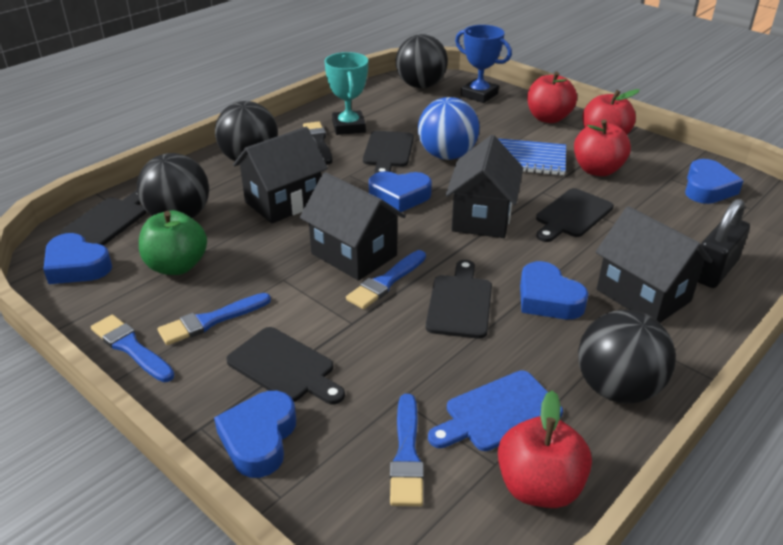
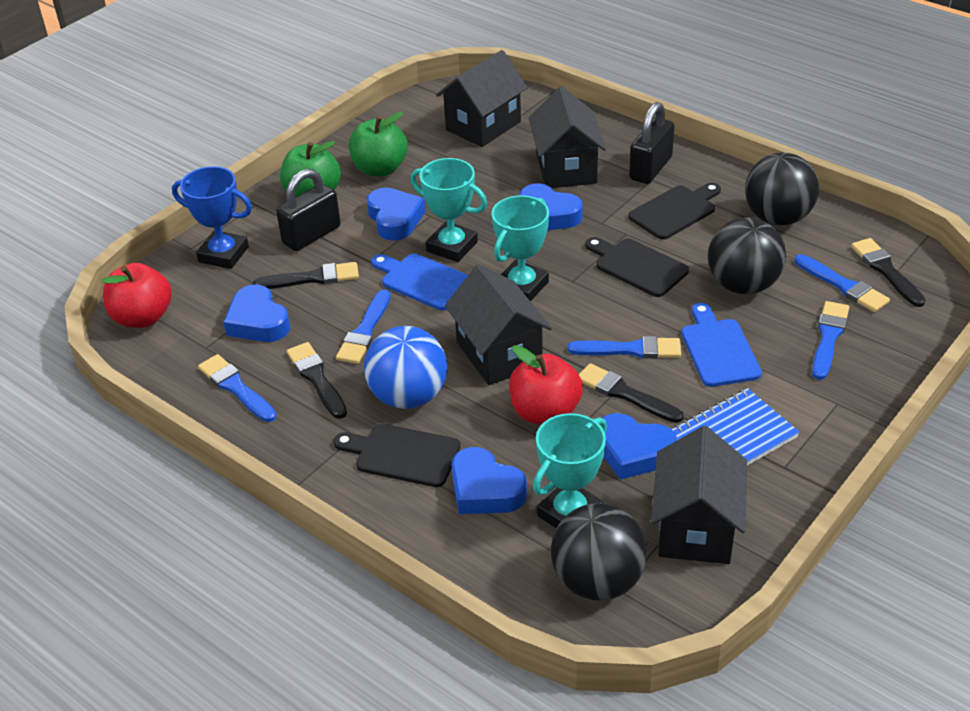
black ball: 4 -> 3
black brush: 1 -> 4
black cutting board: 5 -> 3
black padlock: 1 -> 2
blue brush: 4 -> 5
blue cutting board: 1 -> 2
green apple: 1 -> 2
red apple: 4 -> 2
turquoise trophy: 1 -> 3

